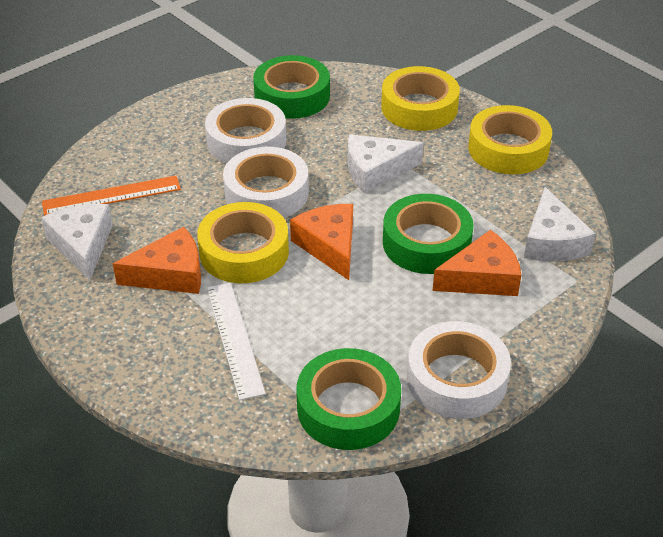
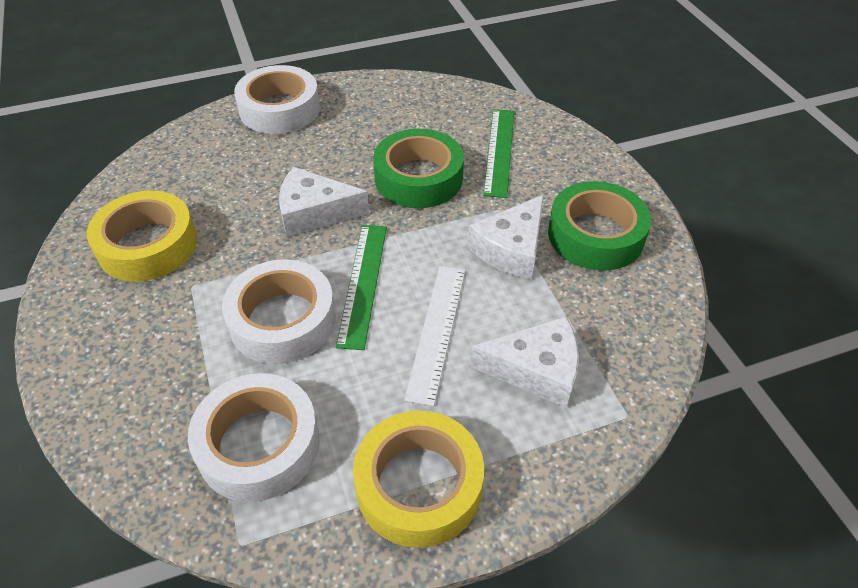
green ruler: 0 -> 2
green tape: 3 -> 2
orange cheese: 3 -> 0
orange ruler: 1 -> 0
yellow tape: 3 -> 2

